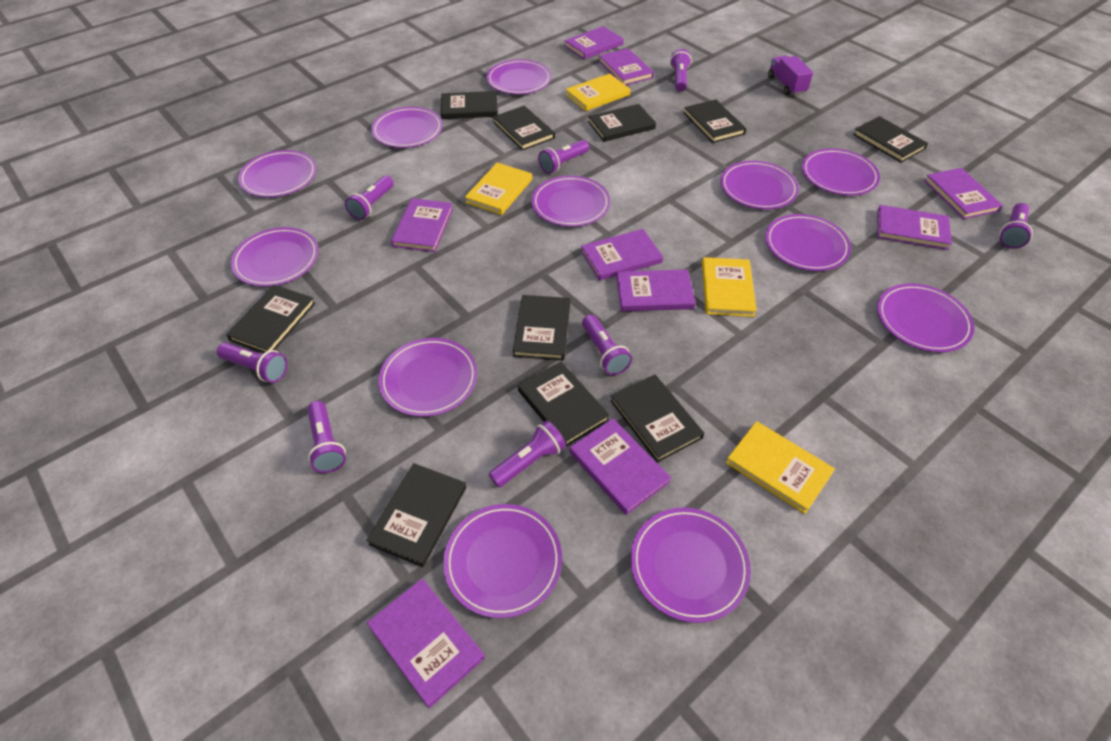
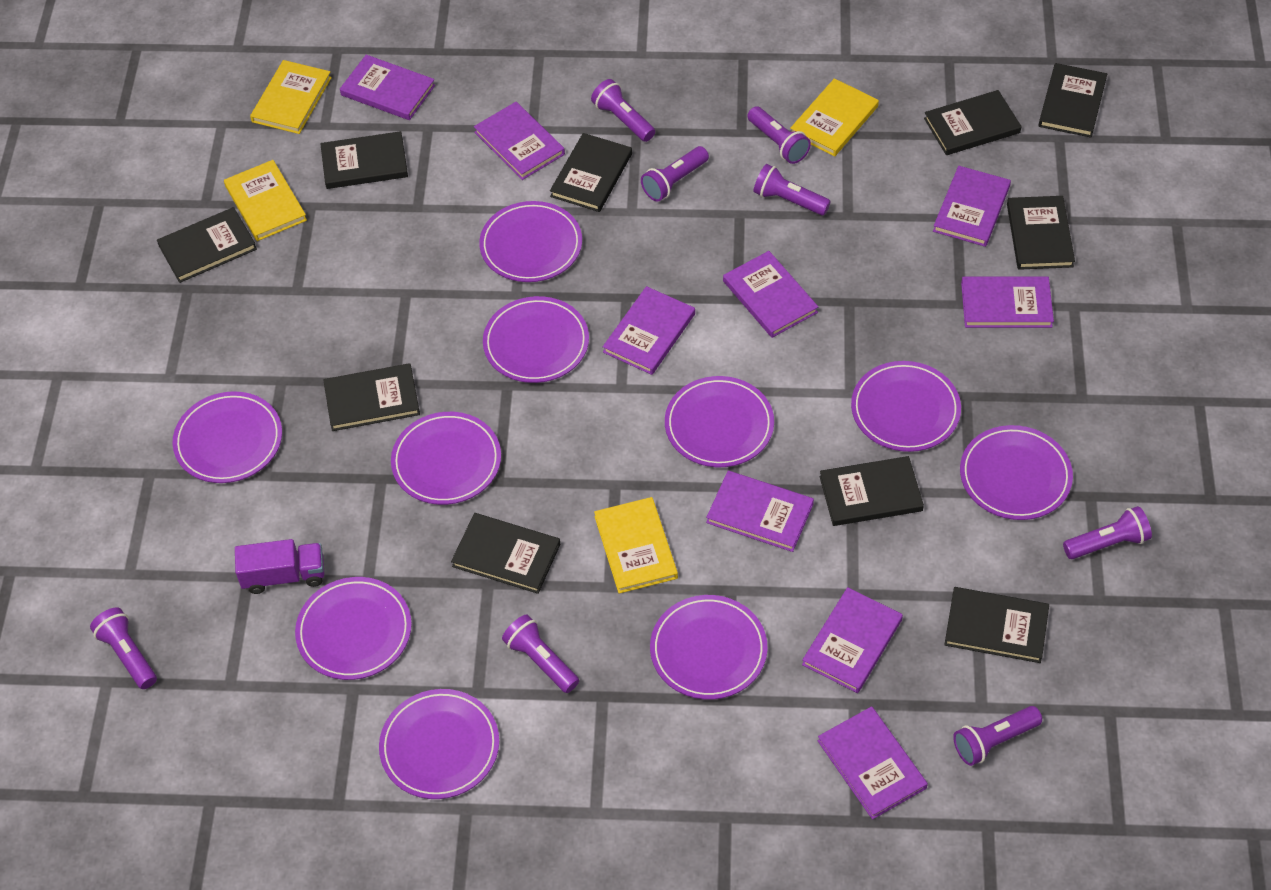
purple plate: 12 -> 10

